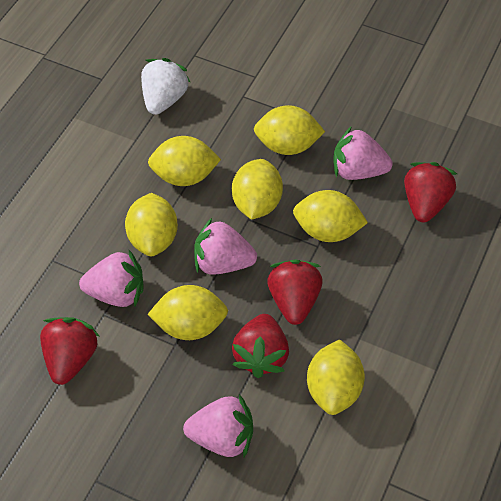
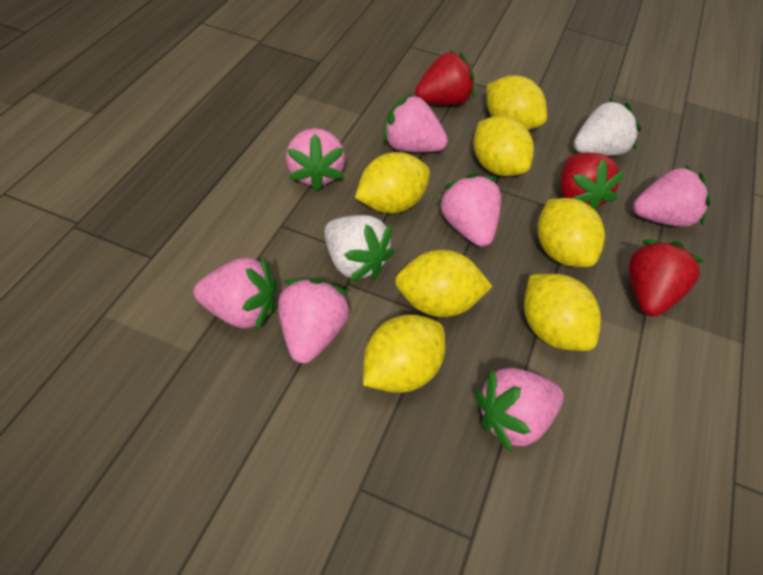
pink strawberry: 4 -> 7
red strawberry: 4 -> 3
white strawberry: 1 -> 2

